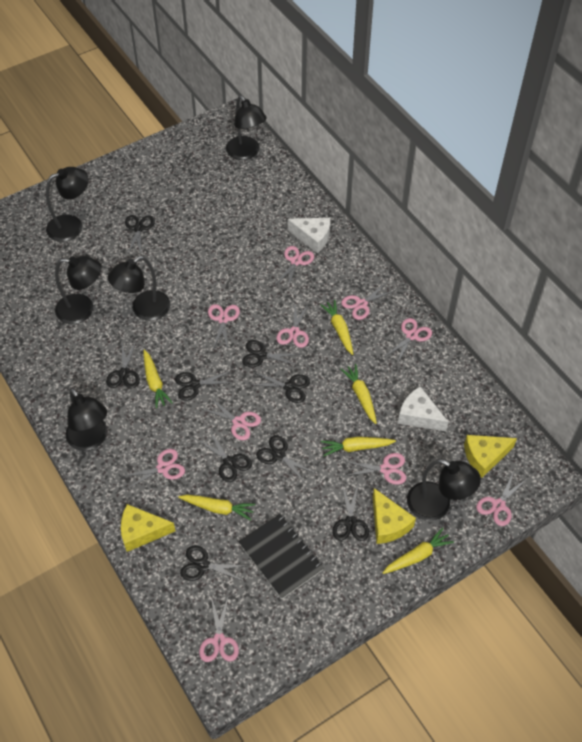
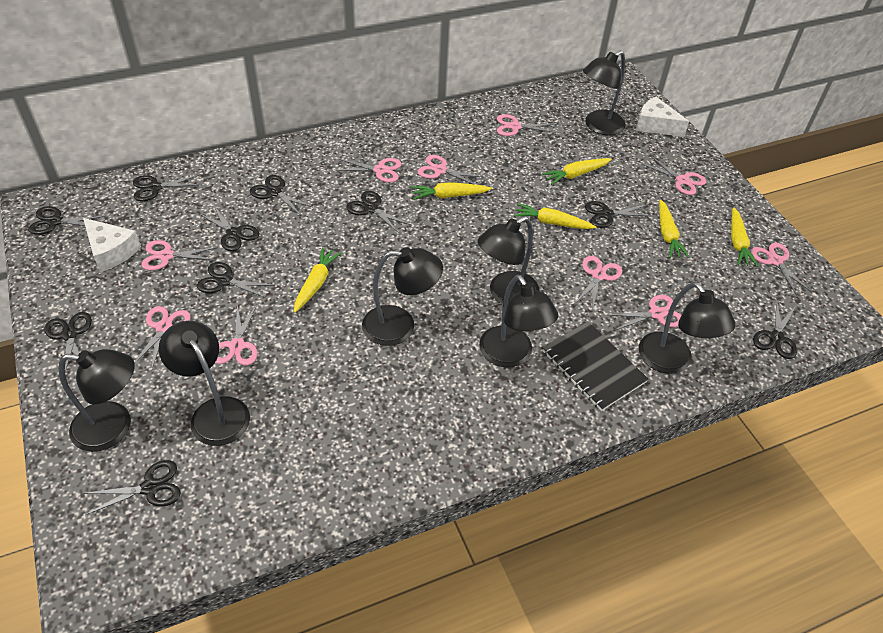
black lamp: 6 -> 7
black scissors: 9 -> 10
yellow cheese: 3 -> 0

